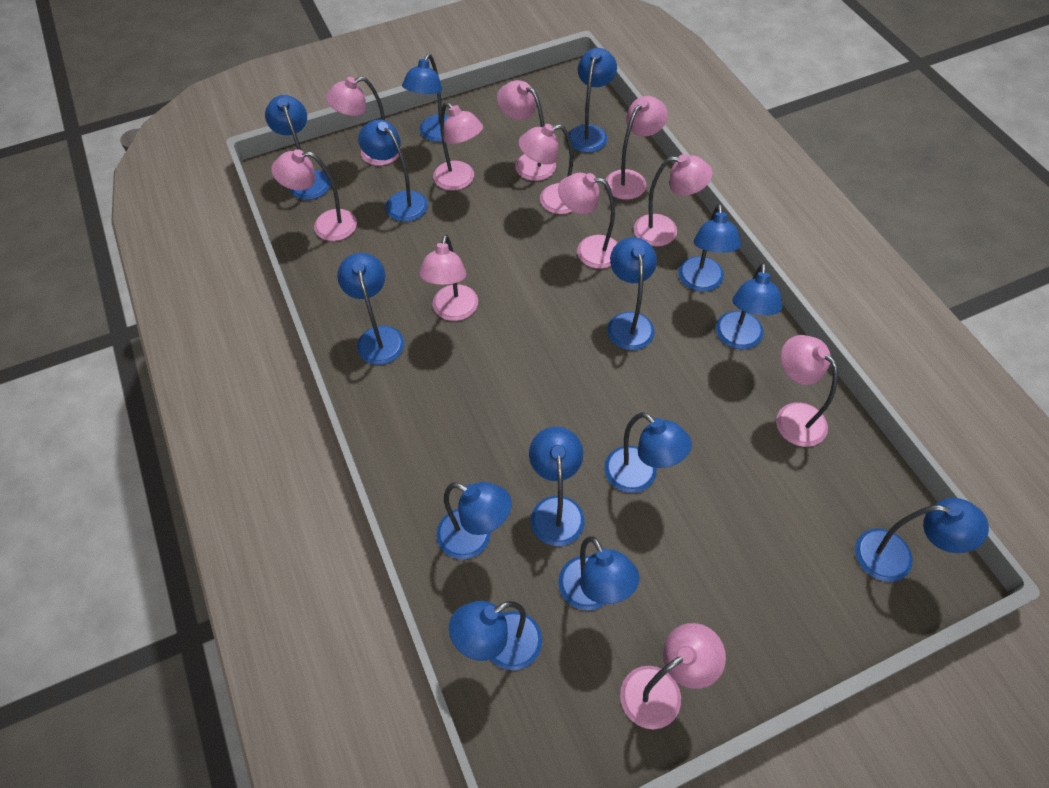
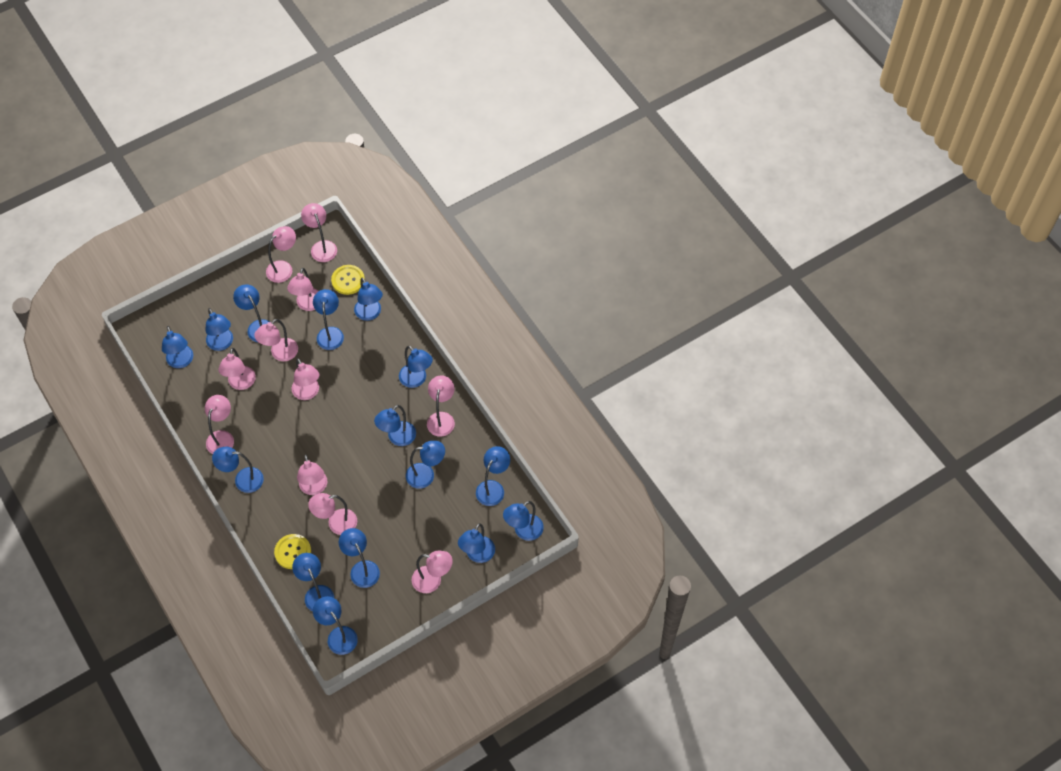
blue lamp: 14 -> 15
yellow button: 0 -> 2

